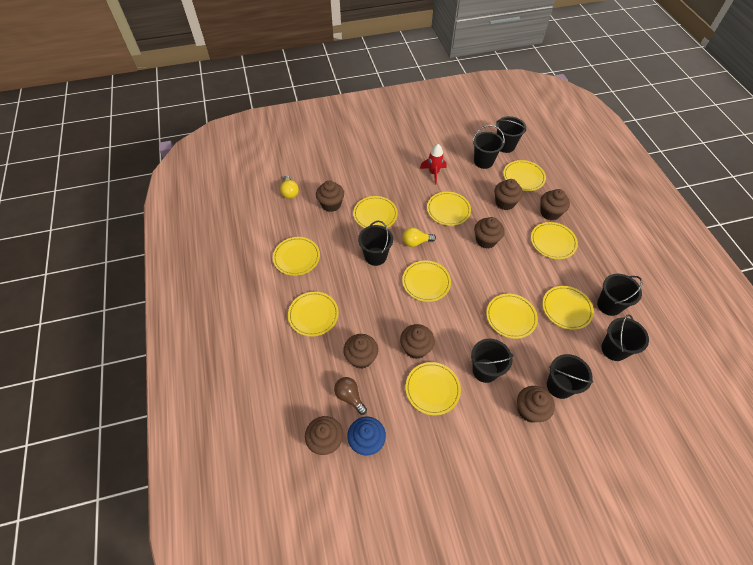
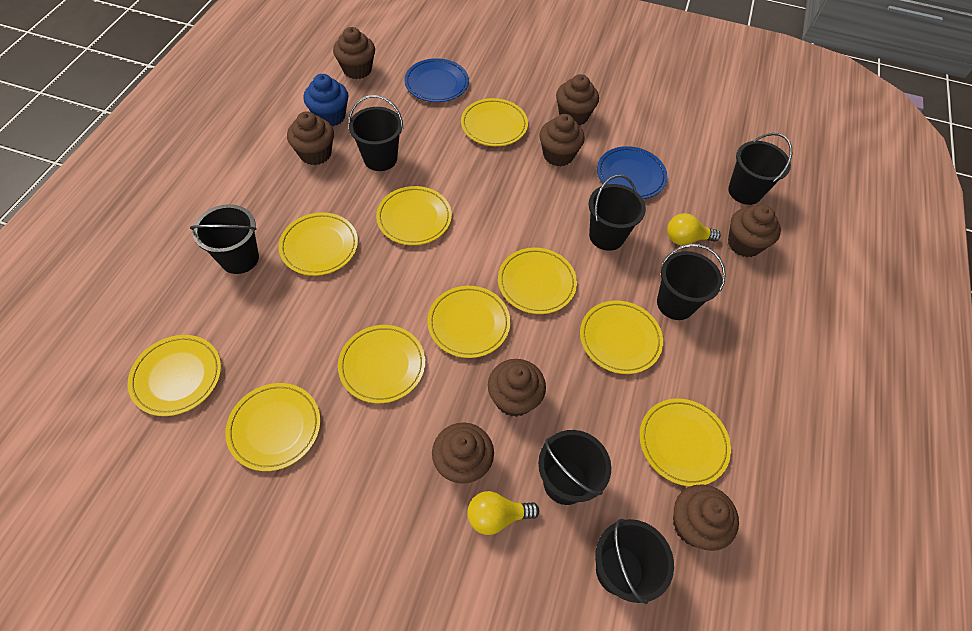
blue plate: 0 -> 2
brown light bulb: 1 -> 0
red rocket: 1 -> 0

